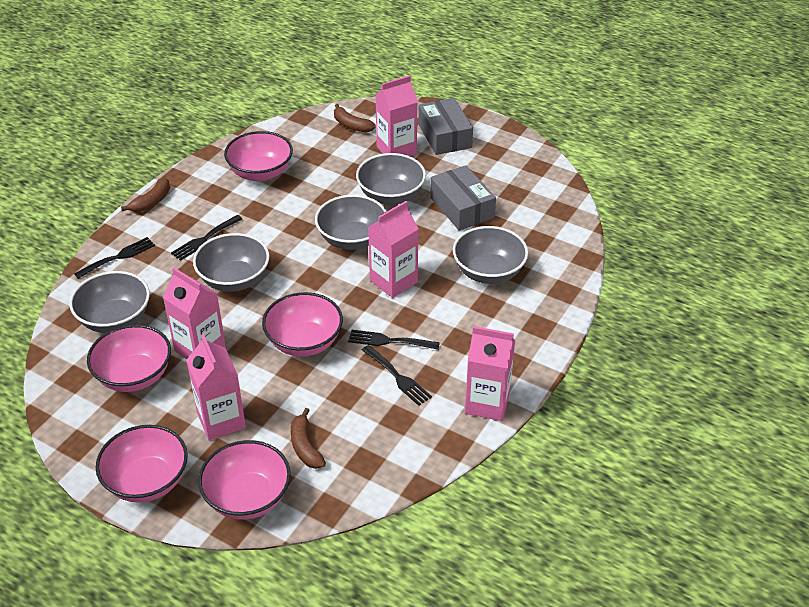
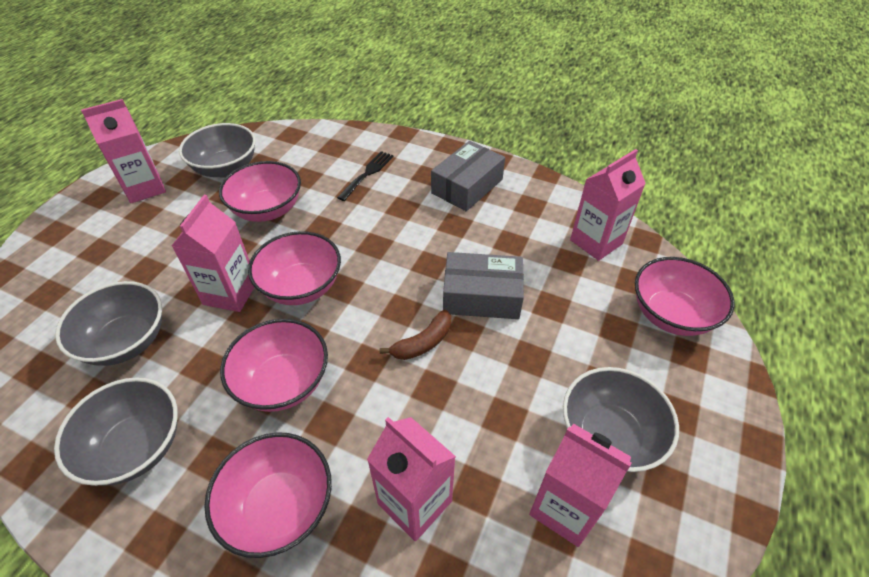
black fork: 4 -> 1
brown banana: 3 -> 1
grey bowl: 5 -> 4

